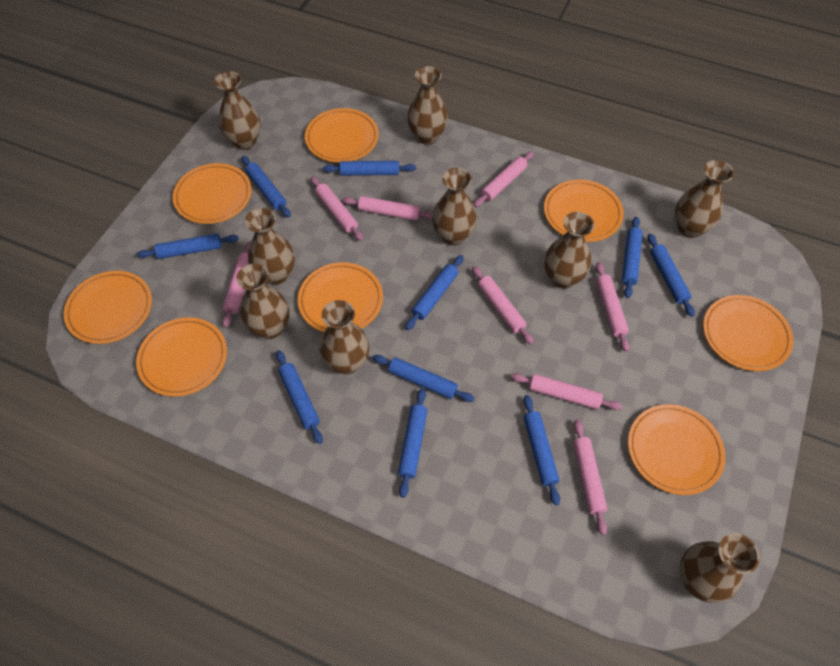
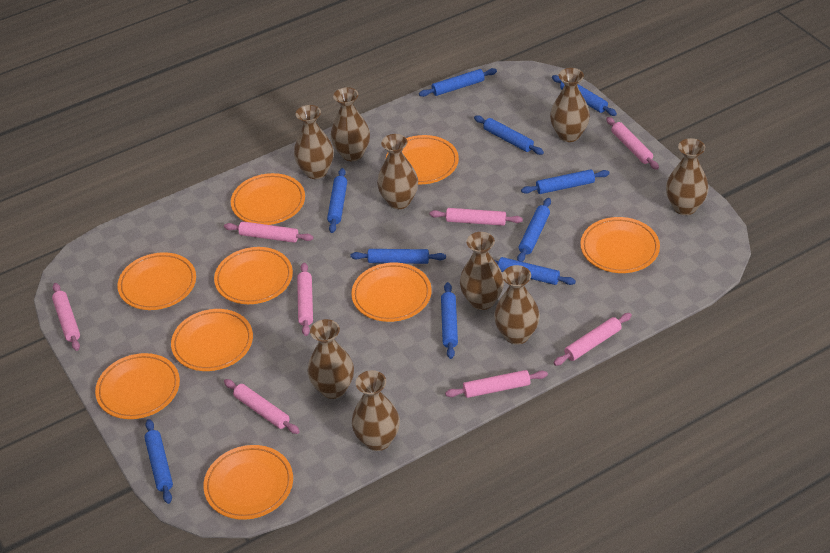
orange plate: 8 -> 9

